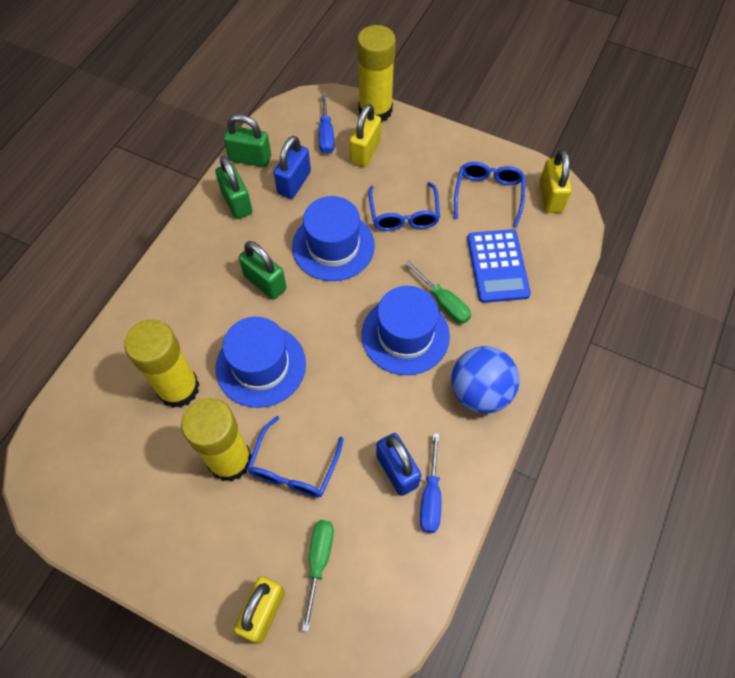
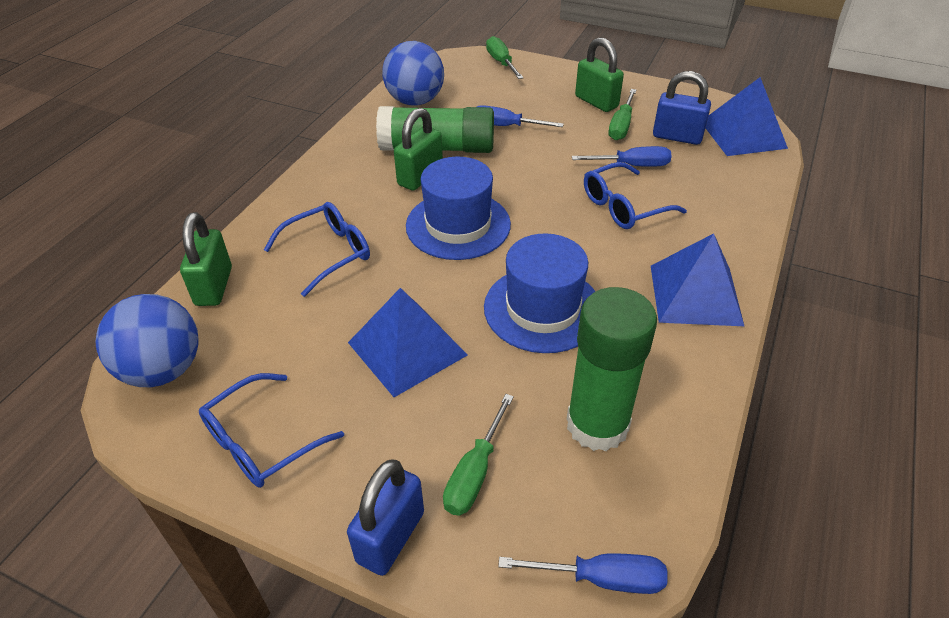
blue ball: 1 -> 2
blue calculator: 1 -> 0
blue hat: 3 -> 2
blue pyramid: 0 -> 3
blue screwdriver: 2 -> 3
green glue stick: 0 -> 2
green screwdriver: 2 -> 3
yellow glue stick: 3 -> 0
yellow padlock: 3 -> 0

